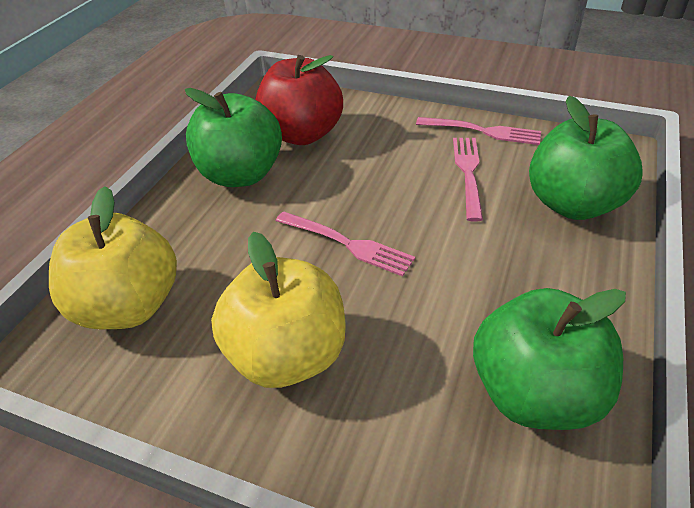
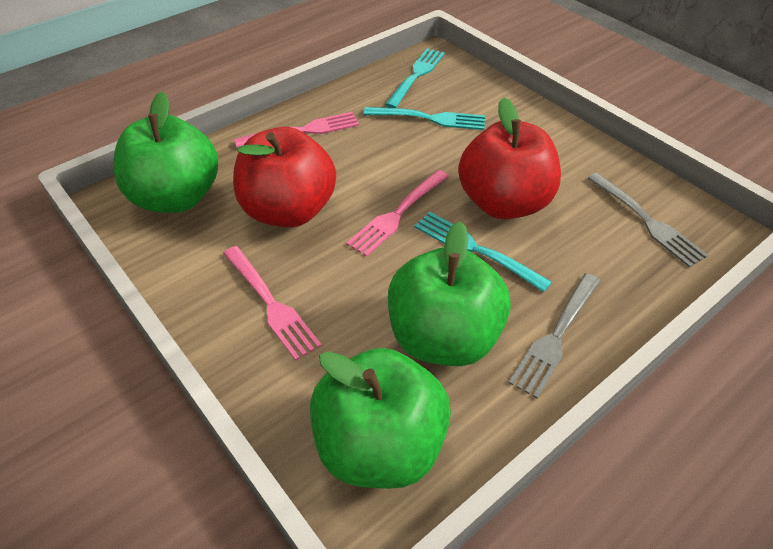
grey fork: 0 -> 2
red apple: 1 -> 2
turquoise fork: 0 -> 3
yellow apple: 2 -> 0

